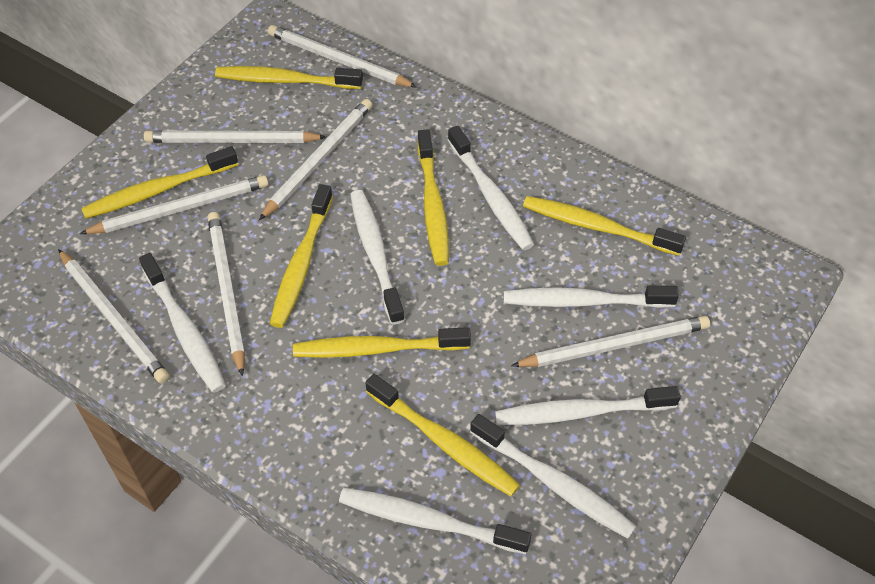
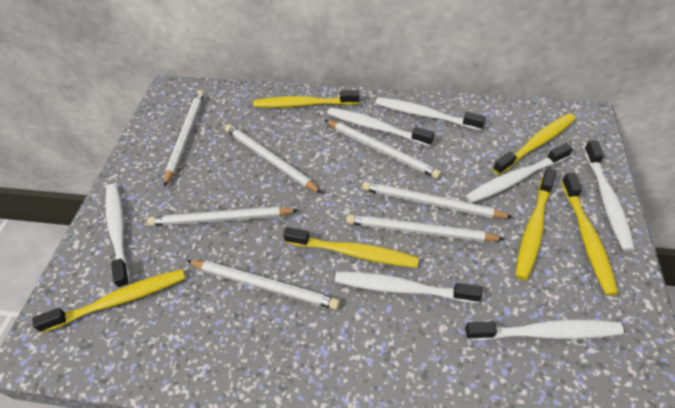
yellow toothbrush: 7 -> 6

